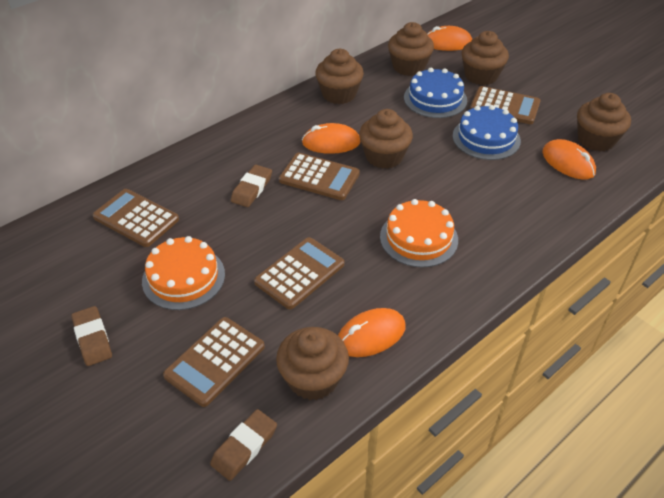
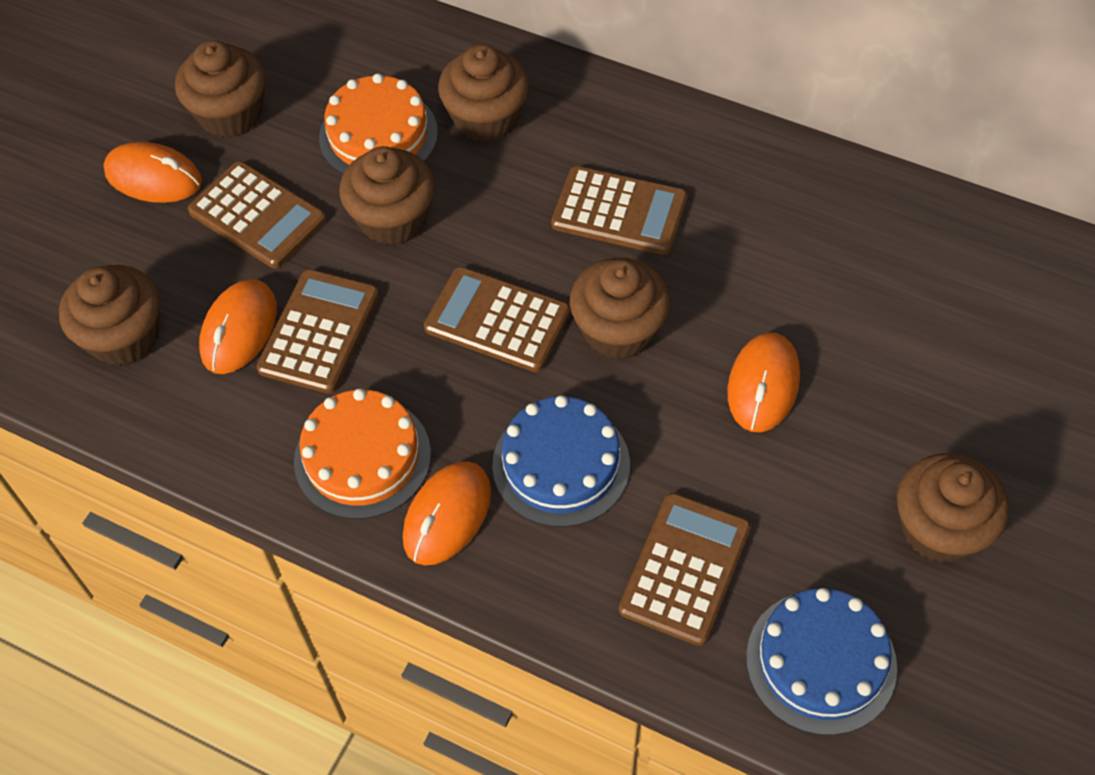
brown eraser: 3 -> 0

